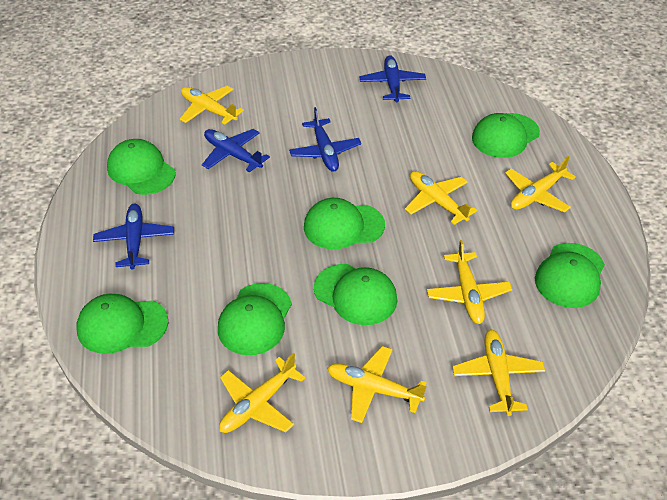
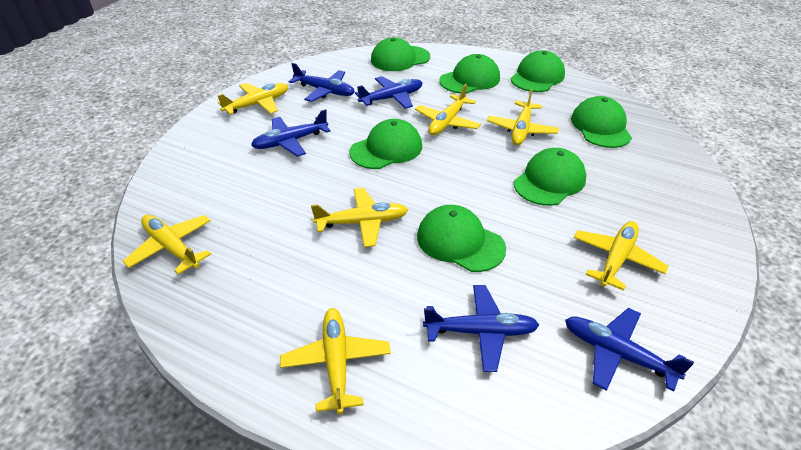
blue plane: 4 -> 5

